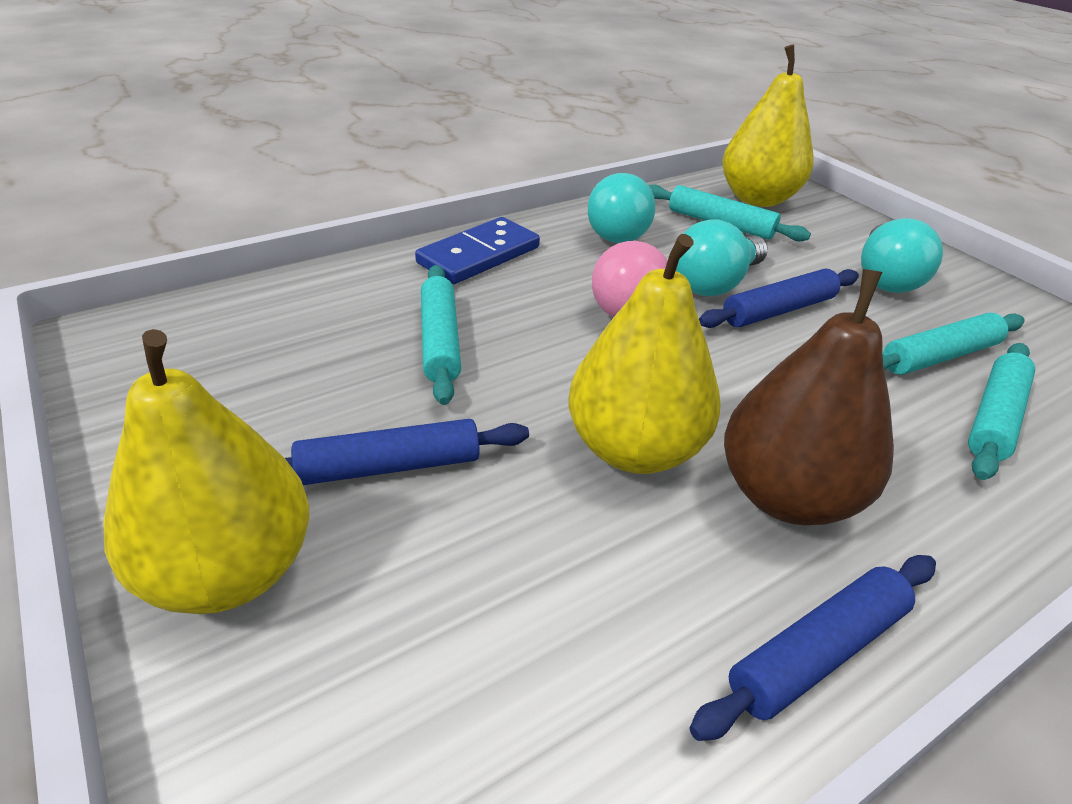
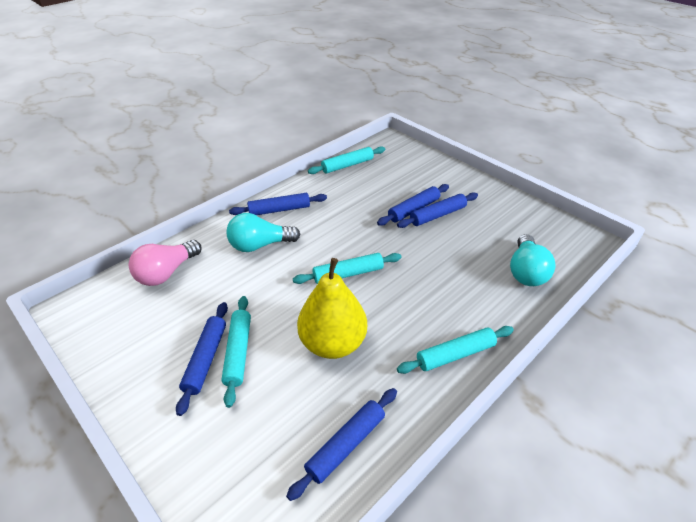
blue domino: 1 -> 0
blue rolling pin: 3 -> 5
brown pear: 1 -> 0
turquoise light bulb: 3 -> 2
yellow pear: 3 -> 1

